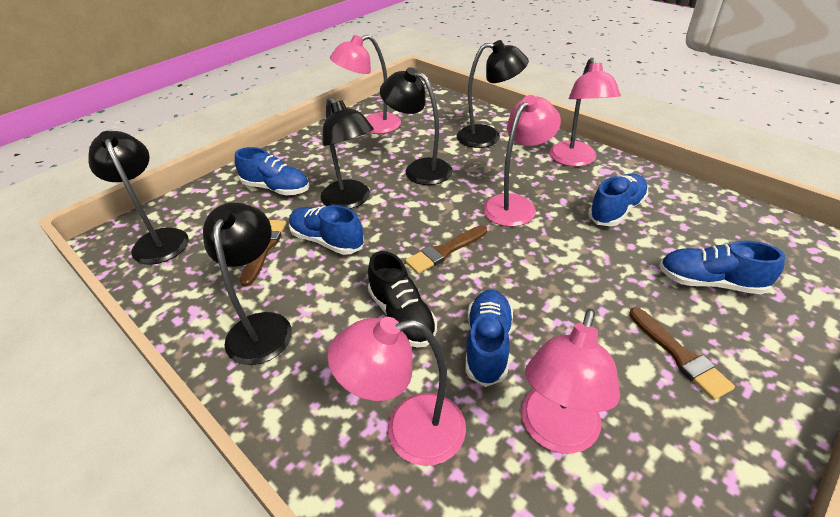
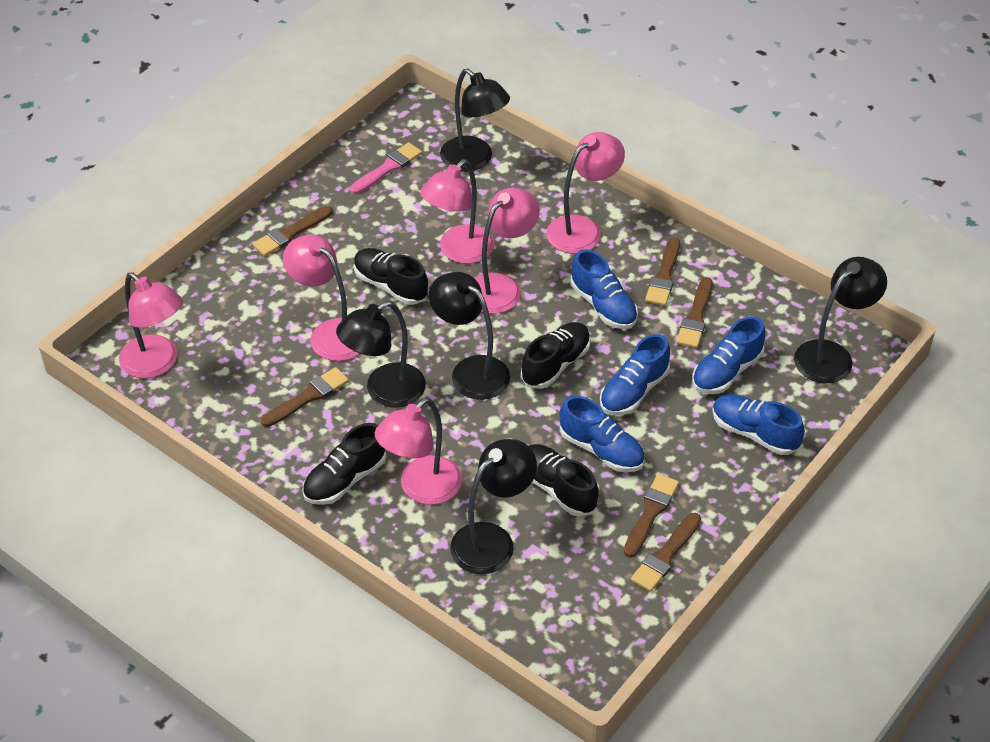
black shoe: 1 -> 4
brown brush: 3 -> 6
pink brush: 0 -> 1
pink lamp: 5 -> 6

